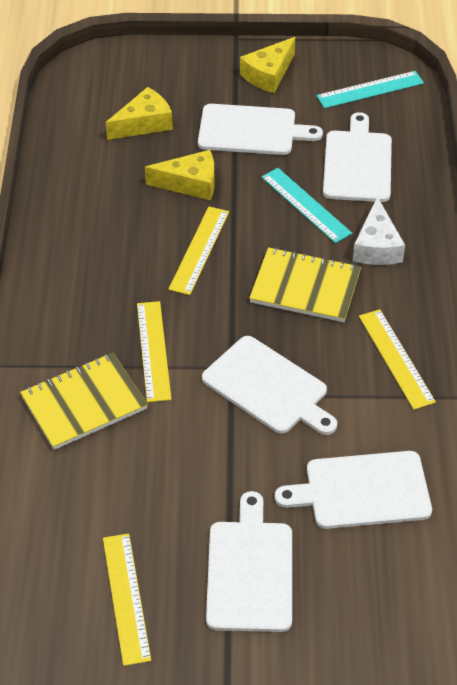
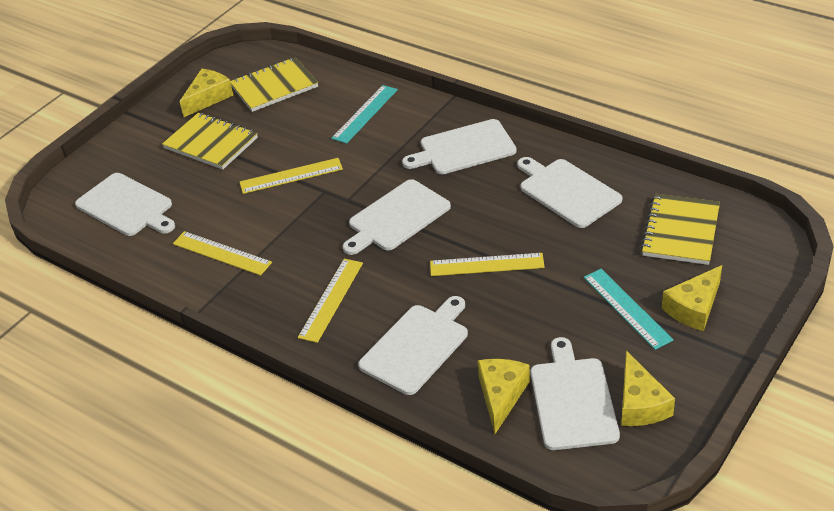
white cheese: 1 -> 0
white cutting board: 5 -> 6
yellow cheese: 3 -> 4
yellow notebook: 2 -> 3

